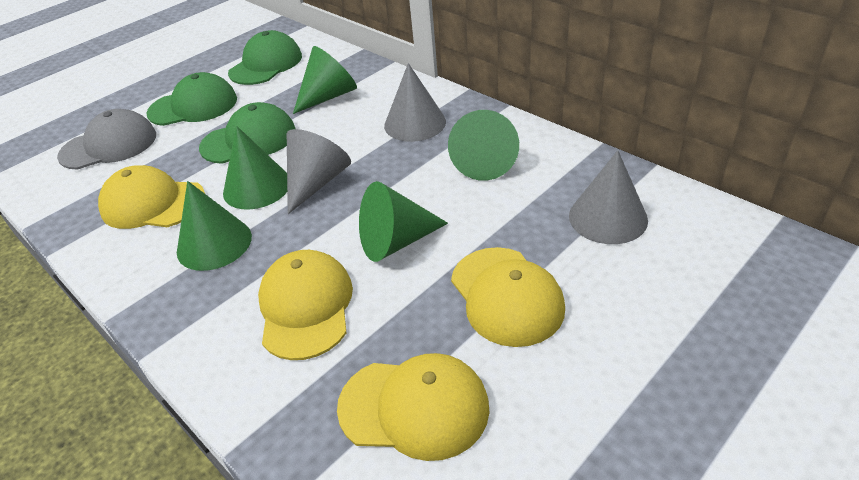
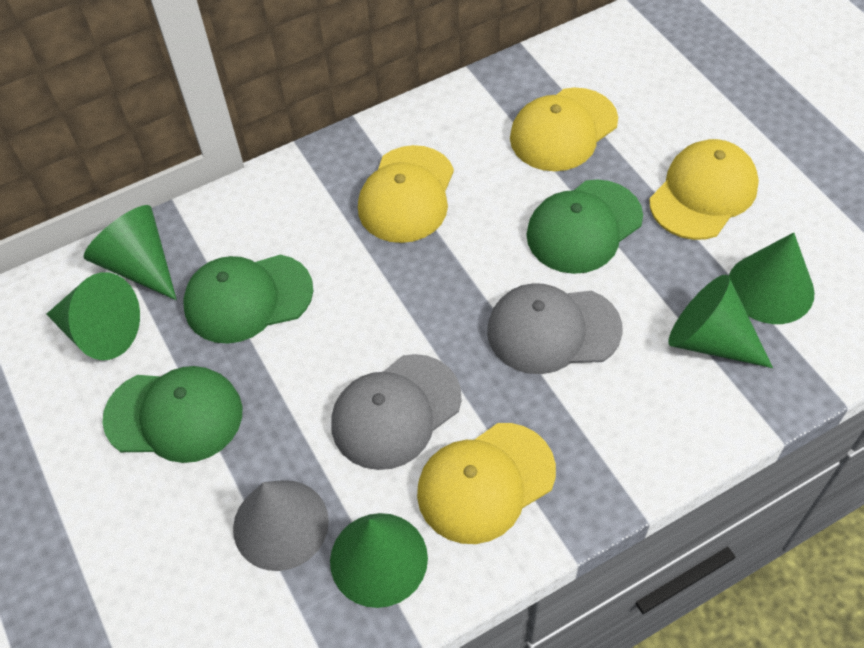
grey cap: 1 -> 2
grey cone: 3 -> 1

